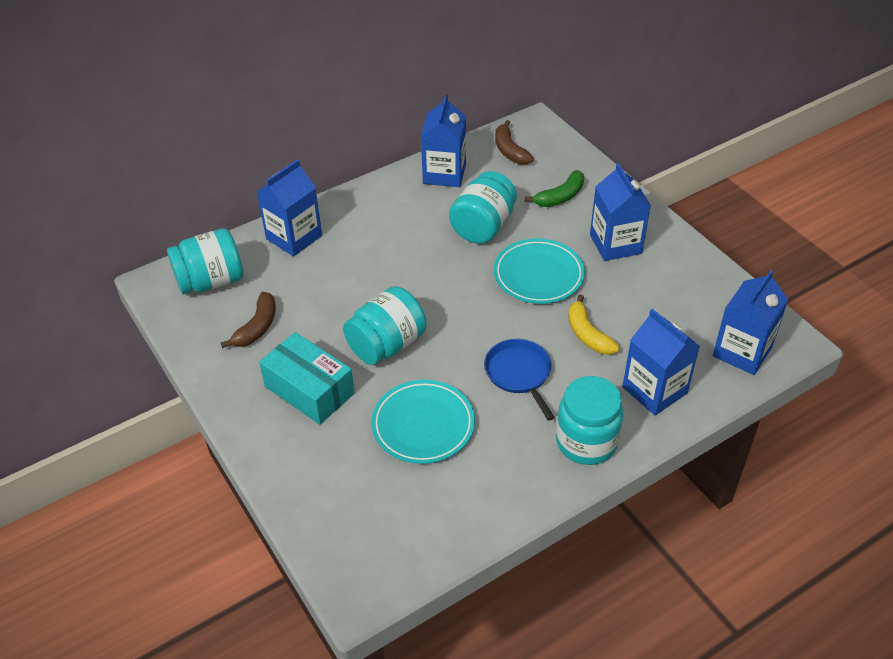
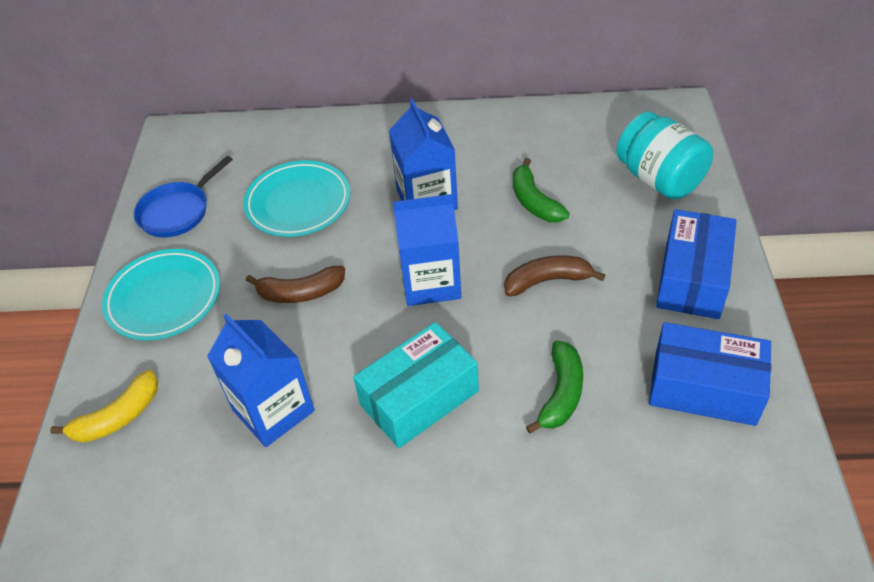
blue box: 0 -> 2
blue carton: 5 -> 3
green banana: 1 -> 2
turquoise jar: 4 -> 1

